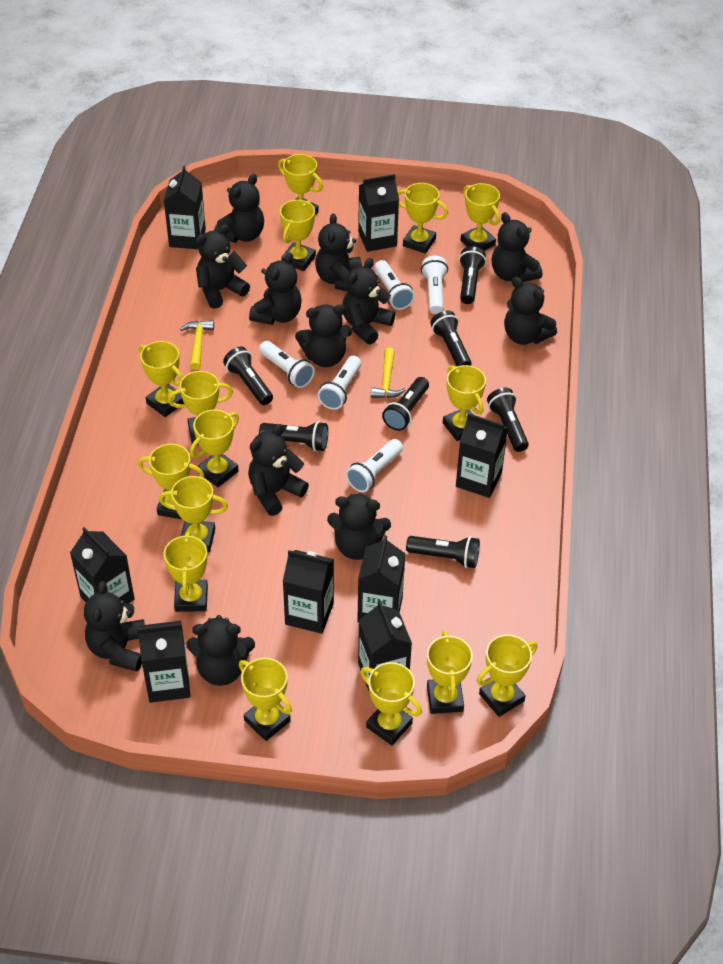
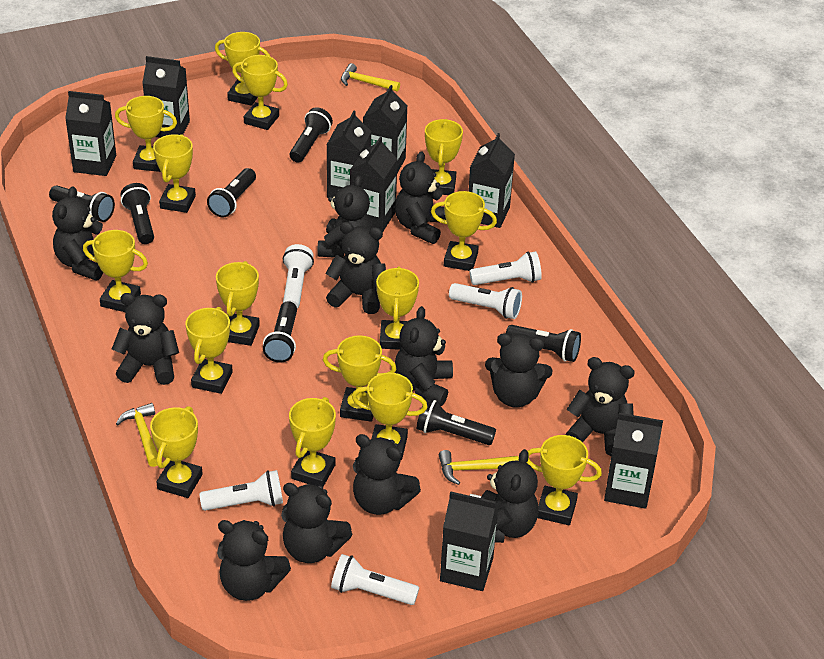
yellow hammer: 2 -> 3

